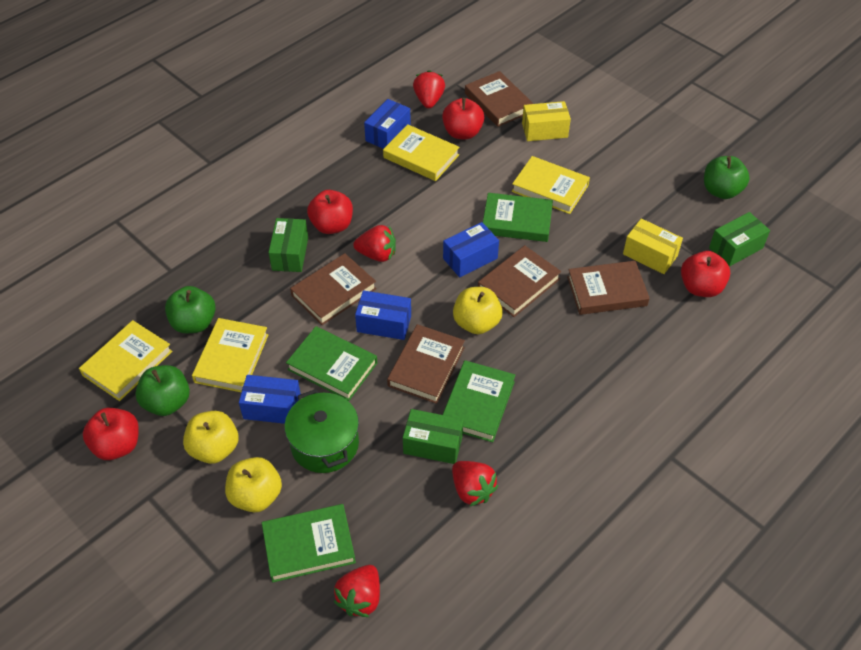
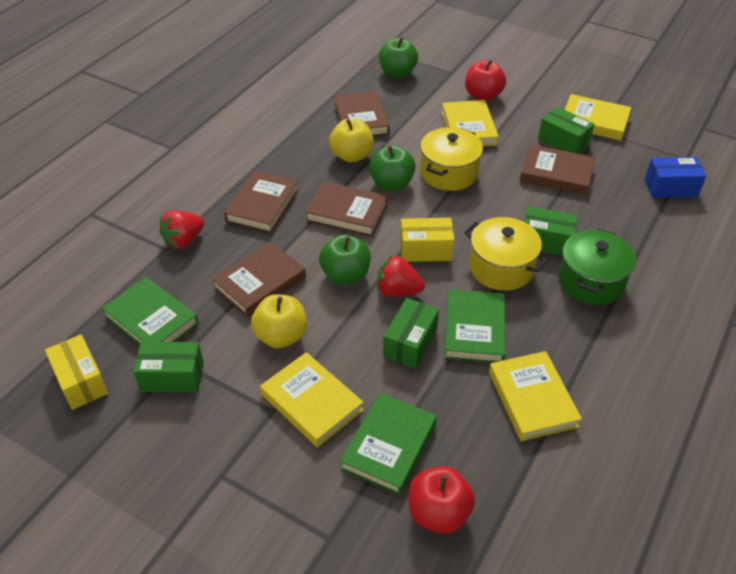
blue box: 4 -> 1
green book: 4 -> 3
green box: 3 -> 4
red apple: 4 -> 2
red strawberry: 4 -> 2
yellow apple: 3 -> 2
yellow pot: 0 -> 2

